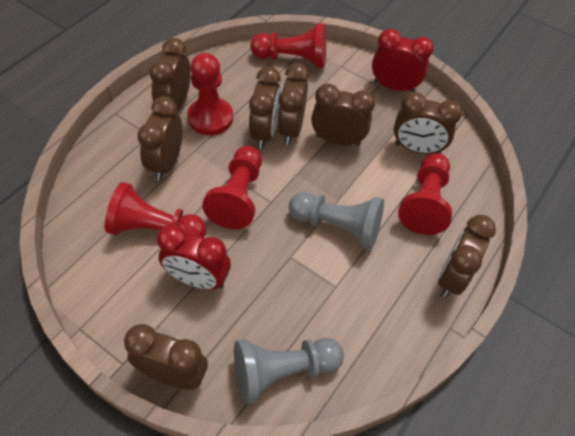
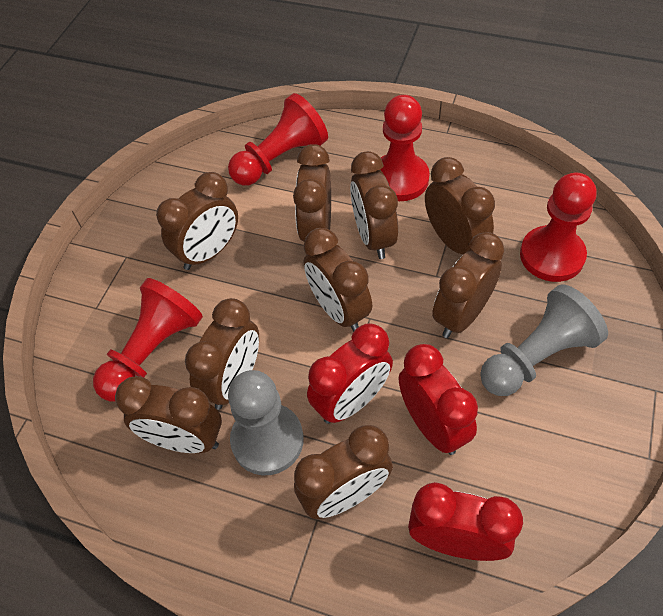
brown clock: 8 -> 9
red clock: 2 -> 3
red pawn: 5 -> 4

